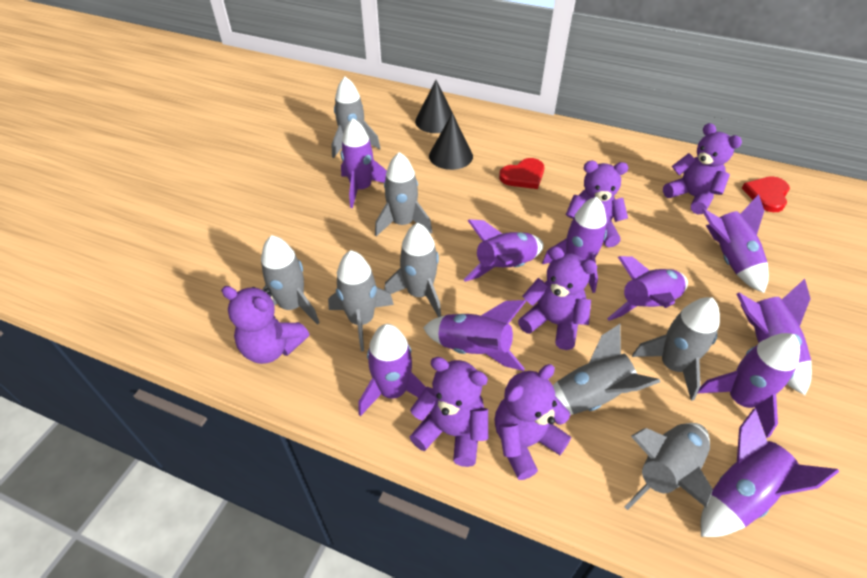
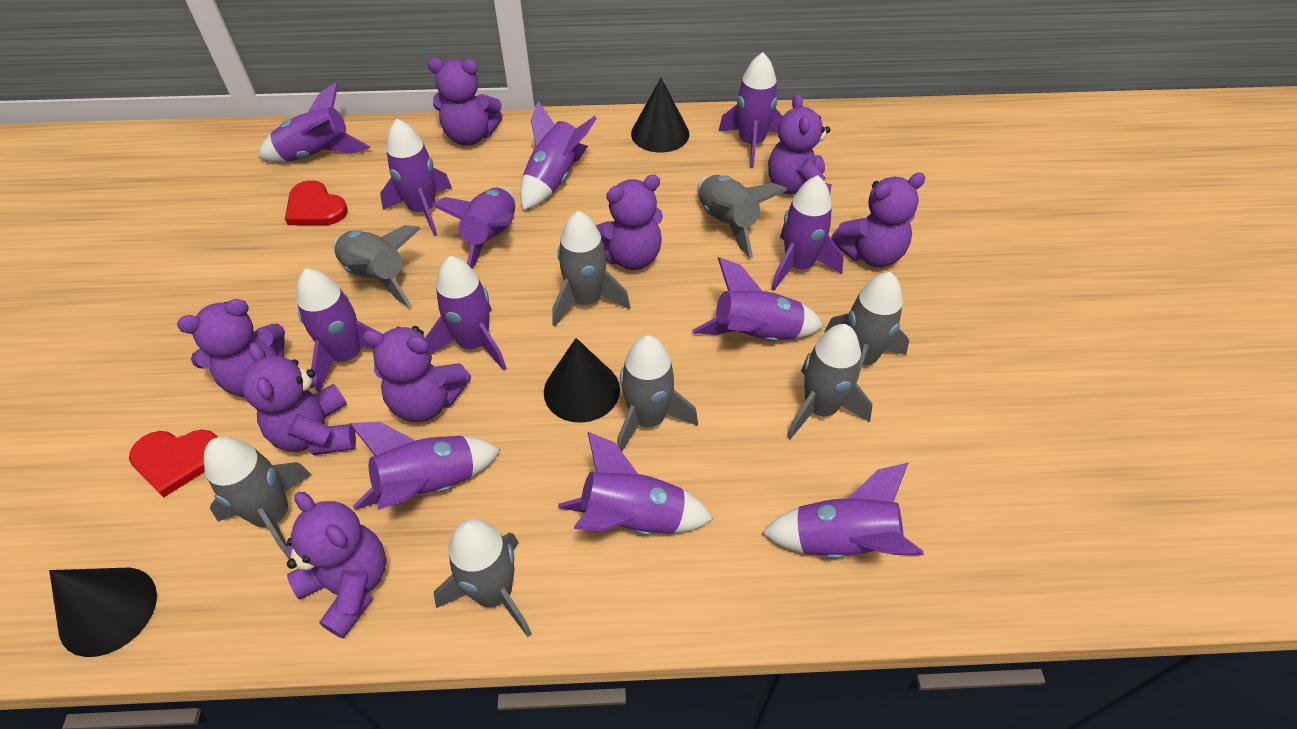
black cone: 2 -> 3
purple rocket: 10 -> 12
purple teddy bear: 6 -> 8

